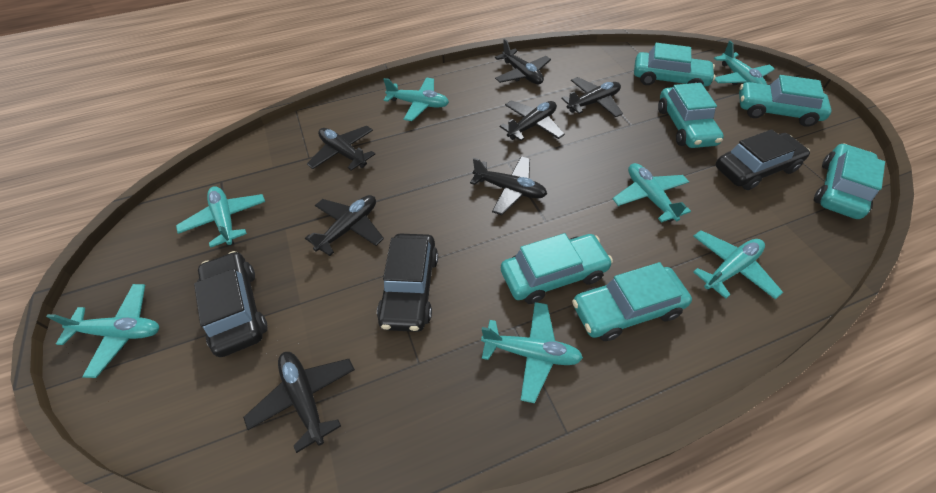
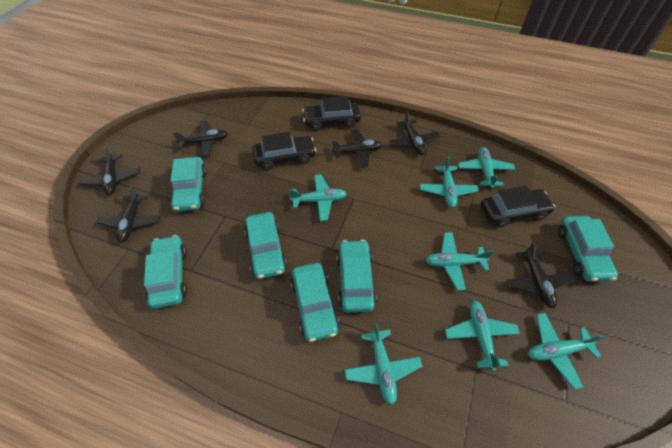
black plane: 7 -> 6

